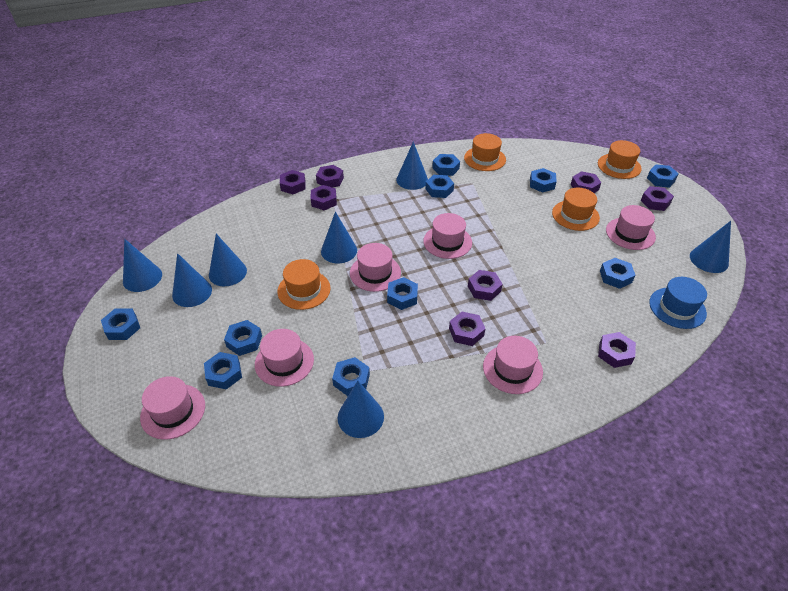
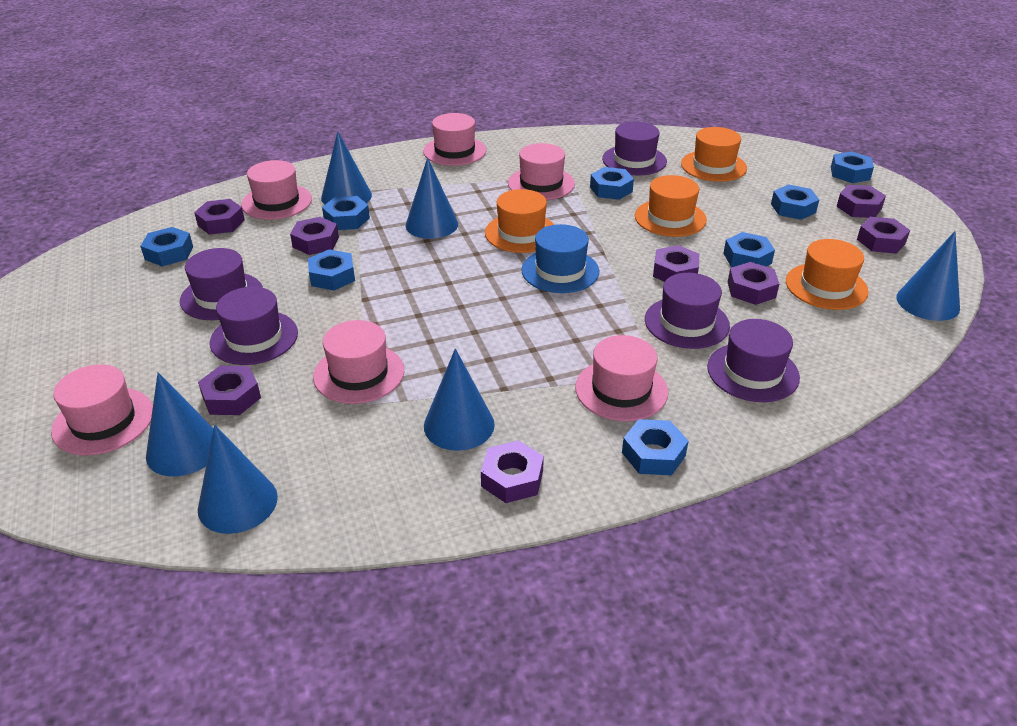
blue cone: 7 -> 6
blue nut: 10 -> 8
purple hat: 0 -> 5

